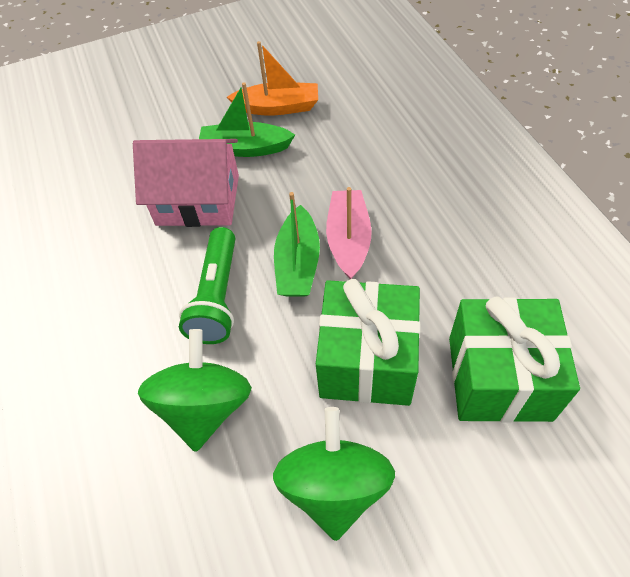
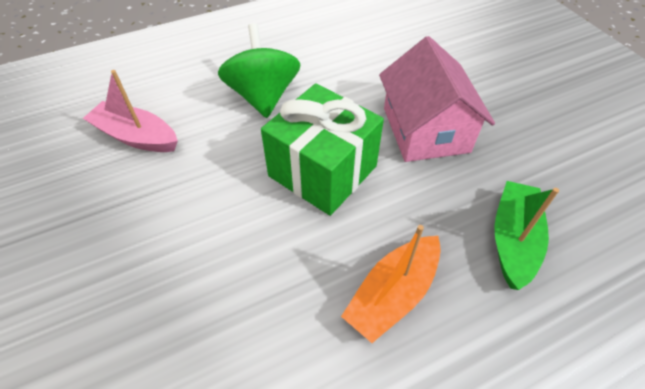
green boat: 2 -> 1
green flashlight: 1 -> 0
green gift: 2 -> 1
green spinning top: 2 -> 1

